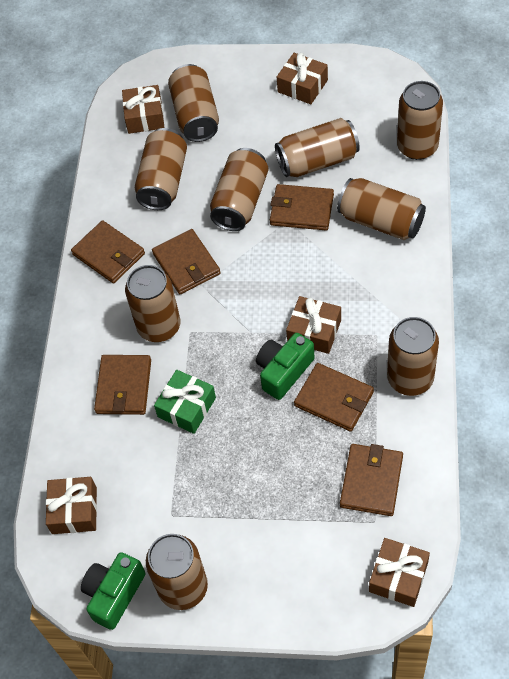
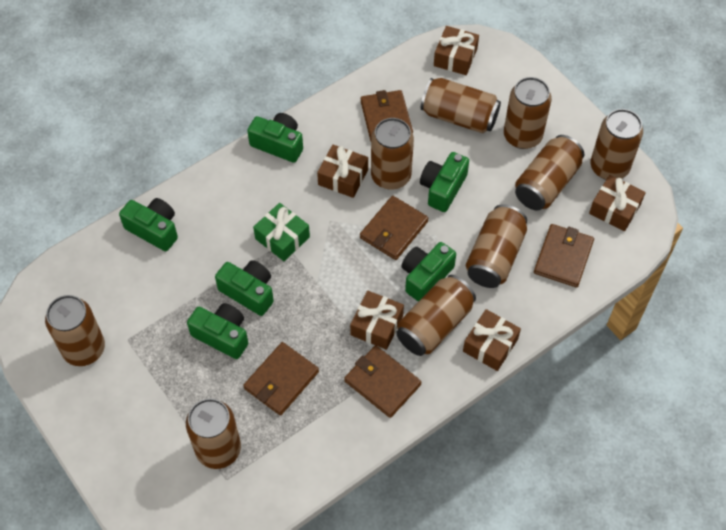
brown wallet: 6 -> 5
green camera: 2 -> 6

